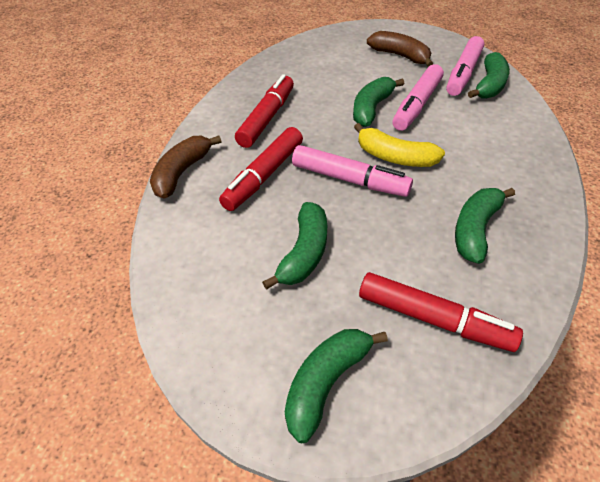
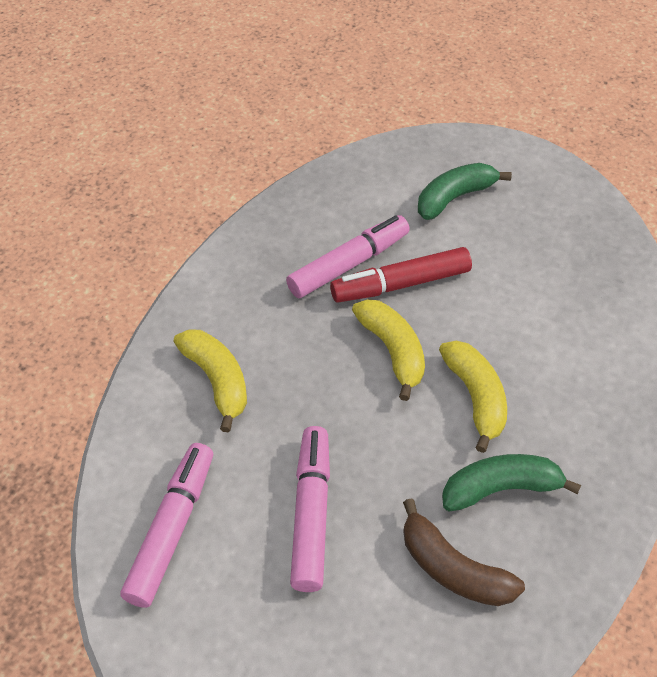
brown banana: 2 -> 1
green banana: 5 -> 2
red marker: 3 -> 1
yellow banana: 1 -> 3

